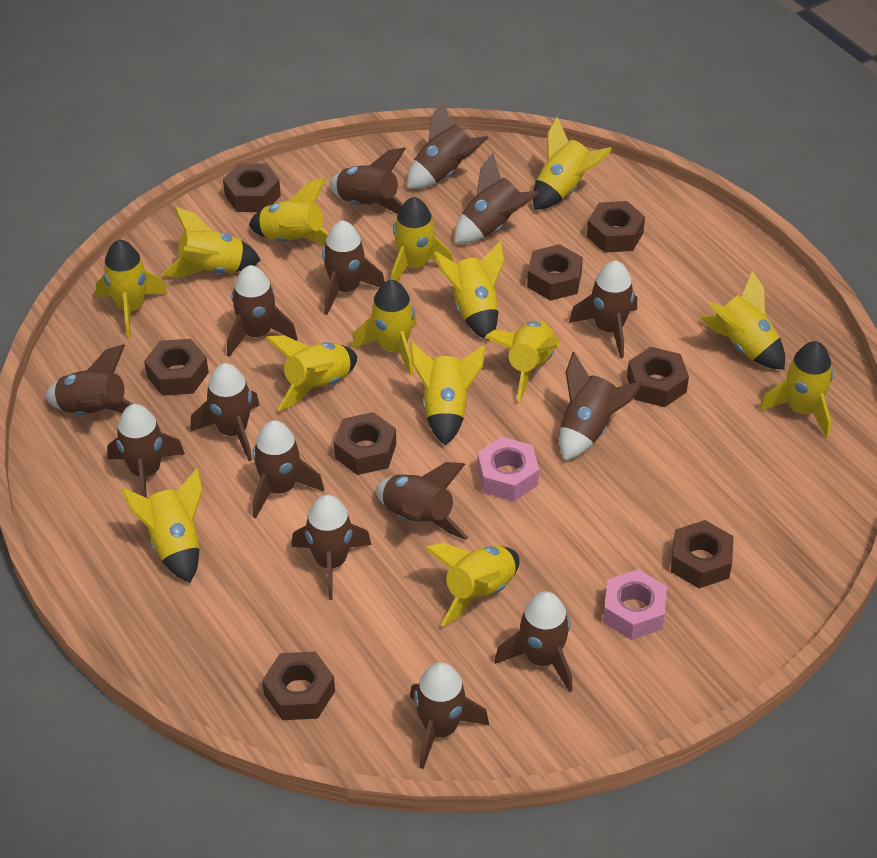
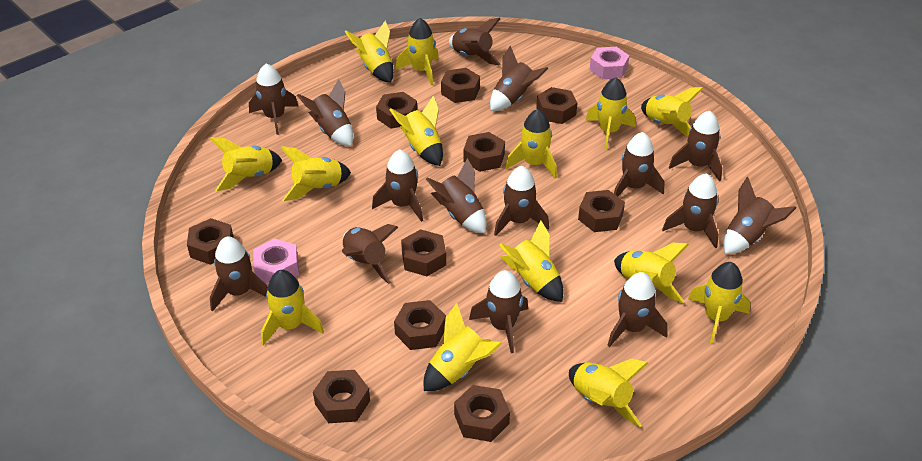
brown nut: 8 -> 10

